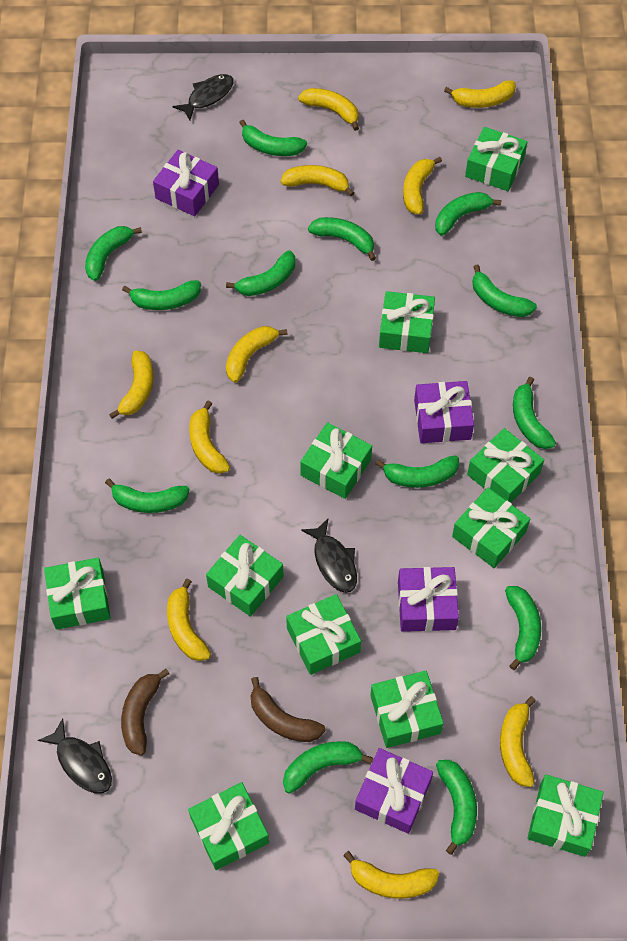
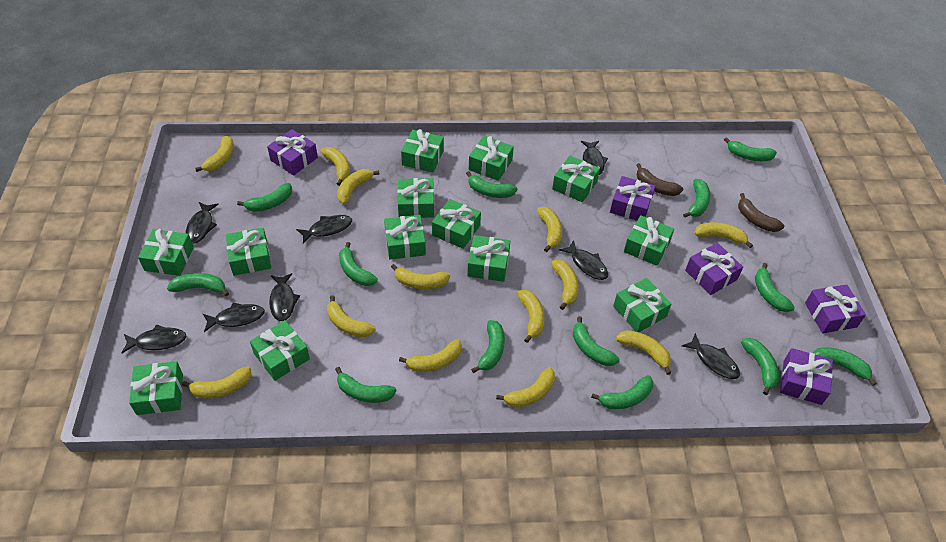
black fish: 3 -> 8
green gift: 11 -> 13
purple gift: 4 -> 5
yellow banana: 10 -> 13

